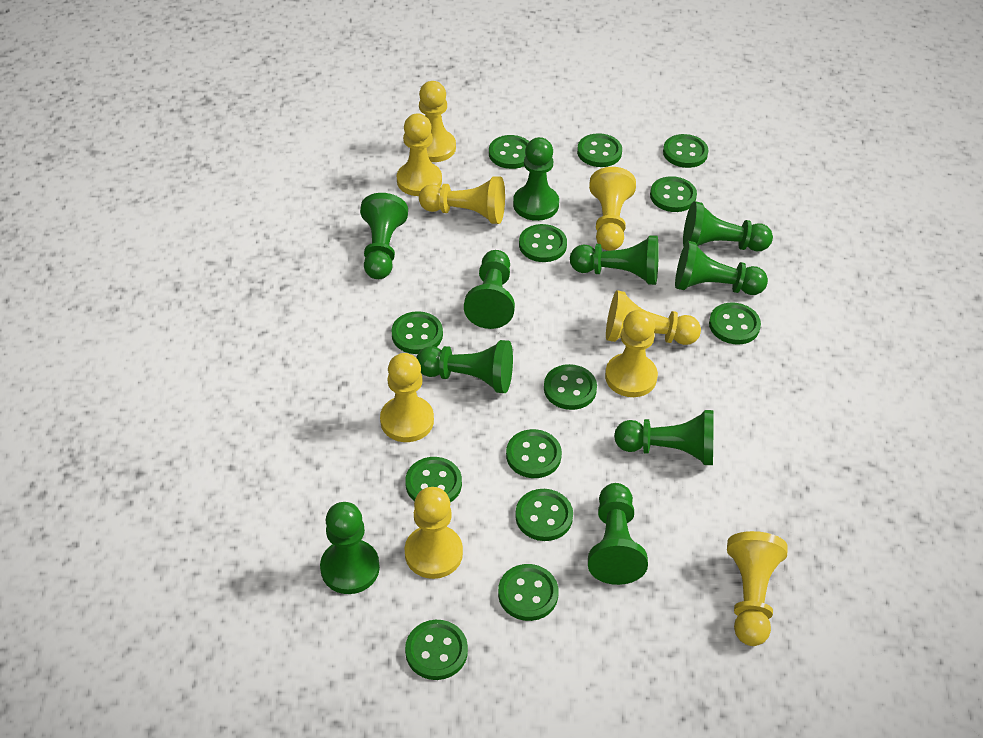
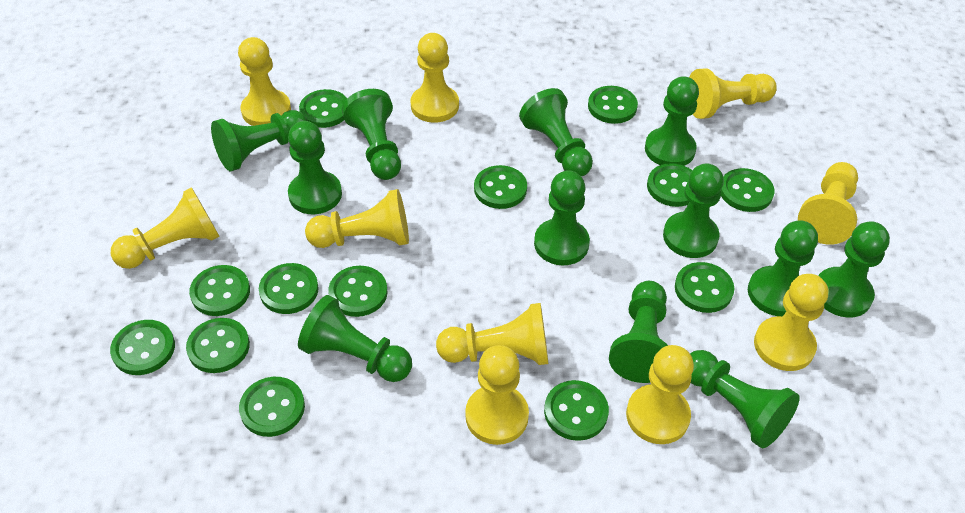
green pawn: 10 -> 12
yellow pawn: 9 -> 10

